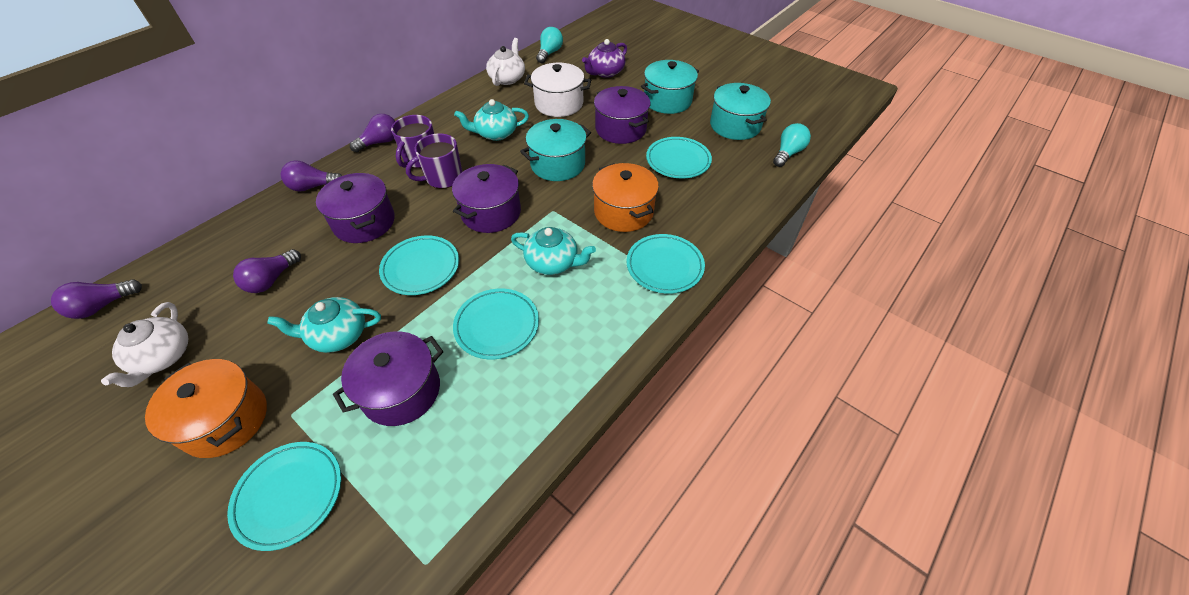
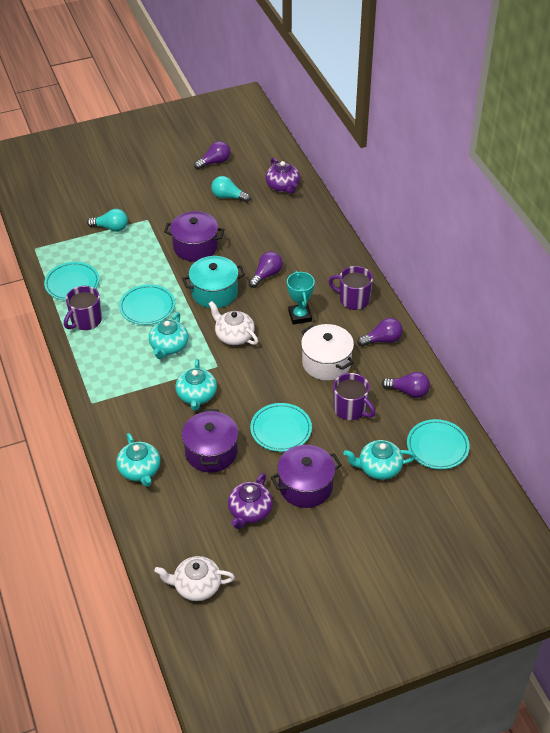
orange pot: 2 -> 0
purple mug: 2 -> 3
purple pot: 4 -> 3
purple teapot: 1 -> 2
turquoise plate: 5 -> 4
turquoise pot: 3 -> 1
turquoise teapot: 3 -> 4
turquoise trophy: 0 -> 1

